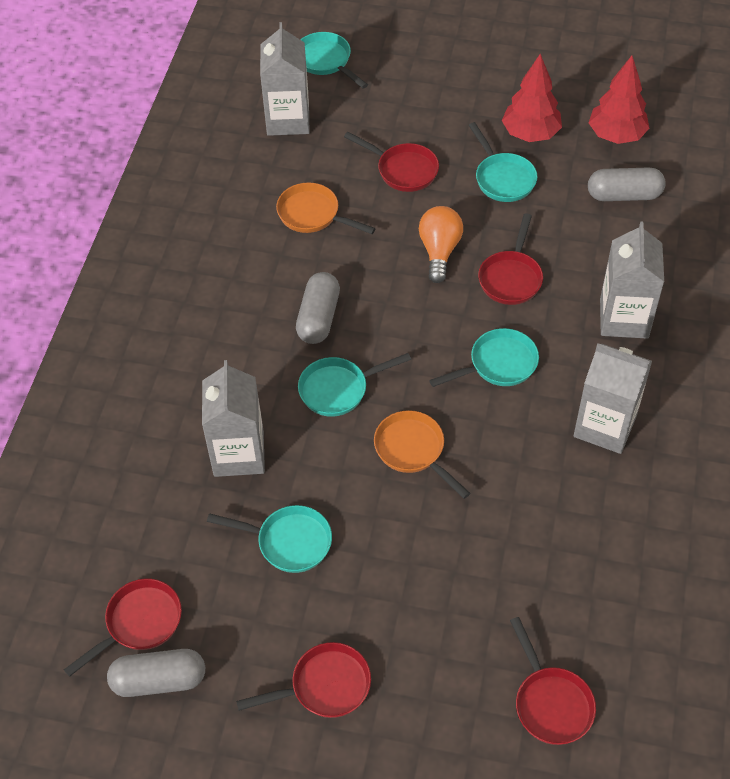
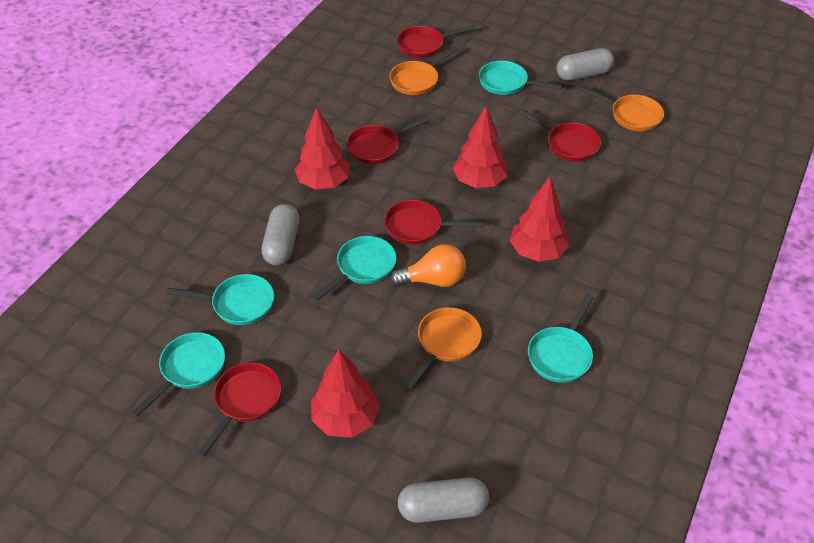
grey carton: 4 -> 0
orange pan: 2 -> 3
red tree: 2 -> 4

